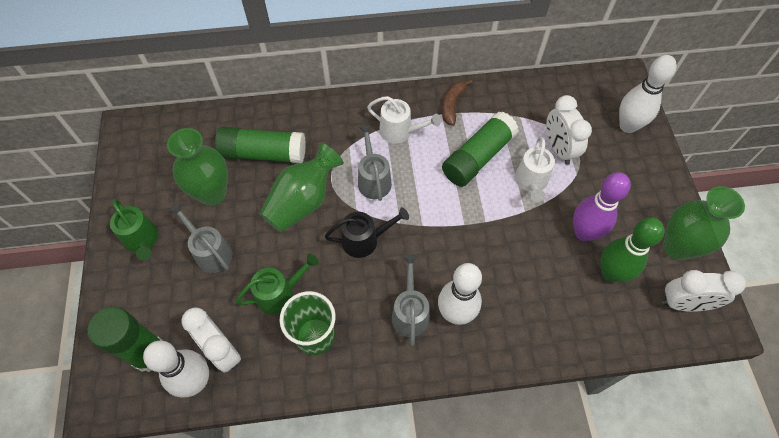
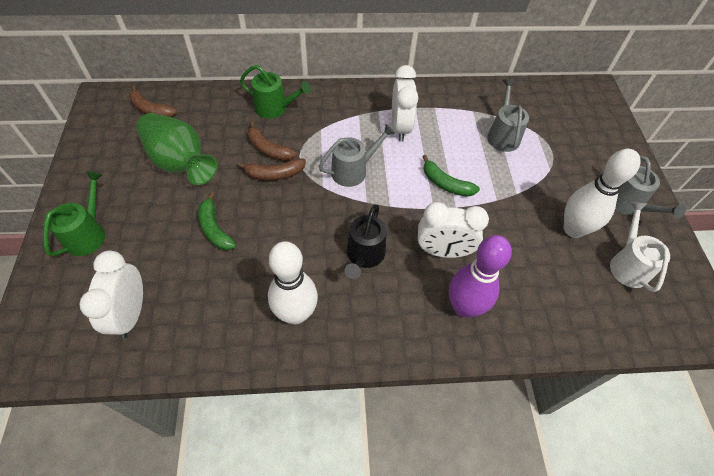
brown banana: 1 -> 3
green banana: 0 -> 2
green bowling pin: 1 -> 0
green cup: 1 -> 0
green glue stick: 3 -> 0
green vase: 3 -> 1
white bowling pin: 3 -> 2
white watering can: 2 -> 1

